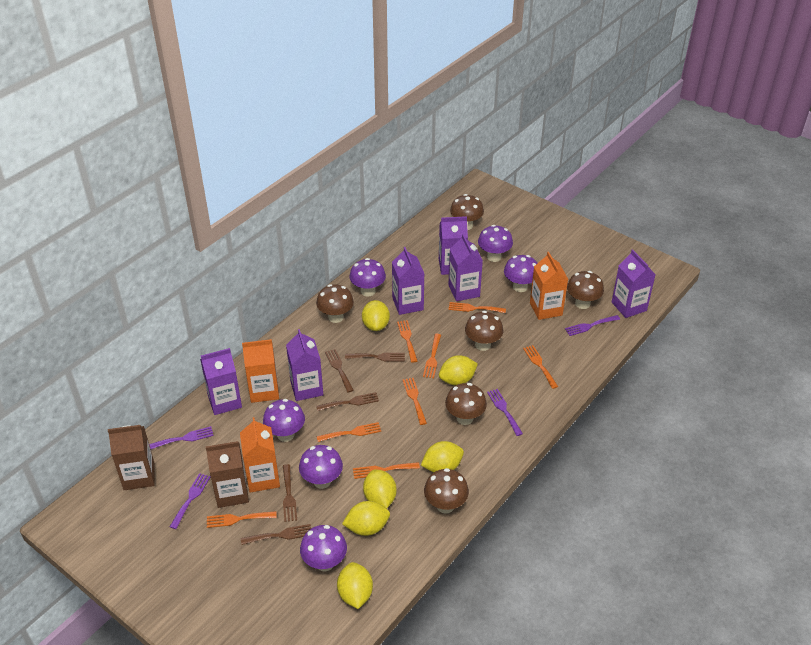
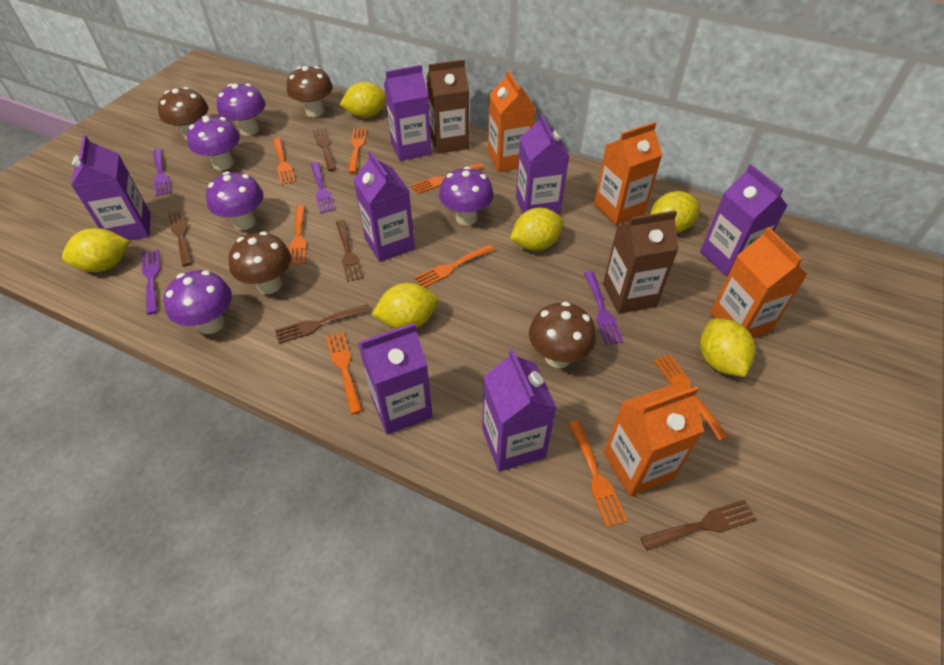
brown mushroom: 6 -> 4
orange carton: 3 -> 4
purple carton: 6 -> 7
purple mushroom: 6 -> 5

